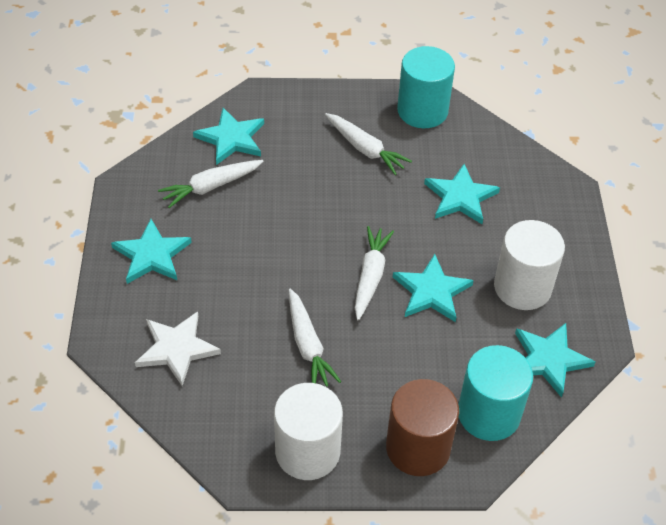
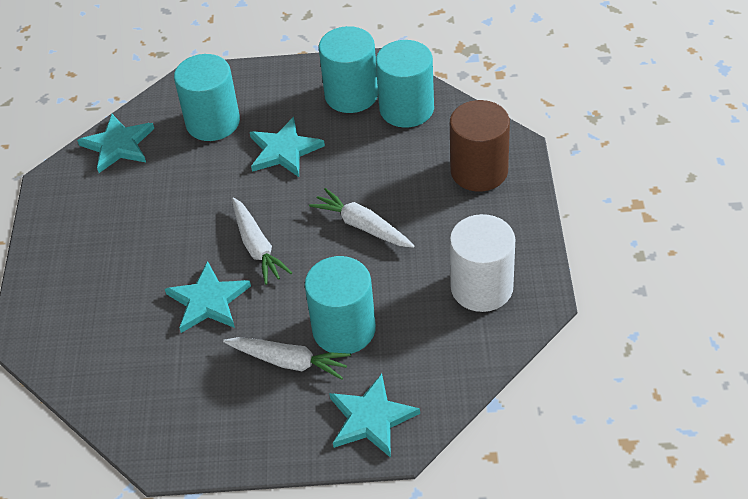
turquoise cylinder: 2 -> 4
turquoise star: 5 -> 4
white carrot: 4 -> 3
white cylinder: 2 -> 1
white star: 1 -> 0

